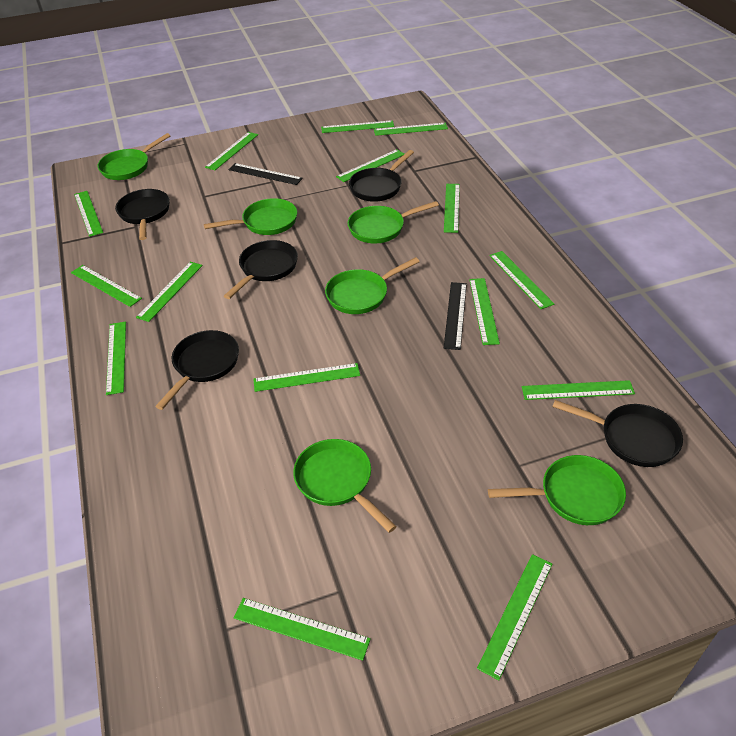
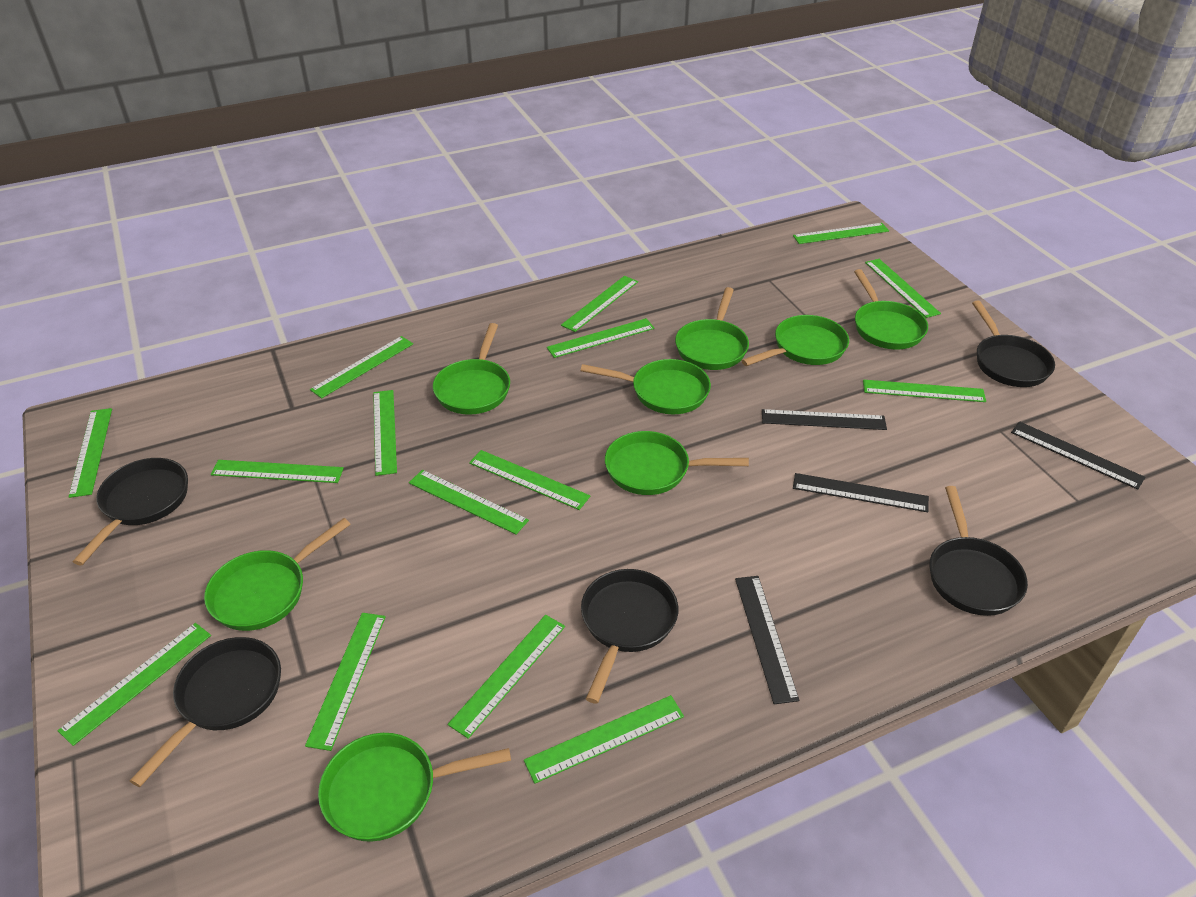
black ruler: 2 -> 4
green pan: 6 -> 8

